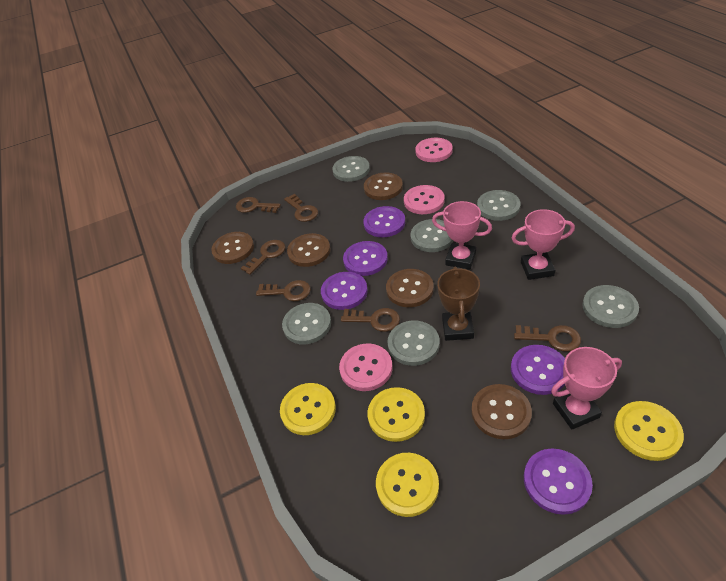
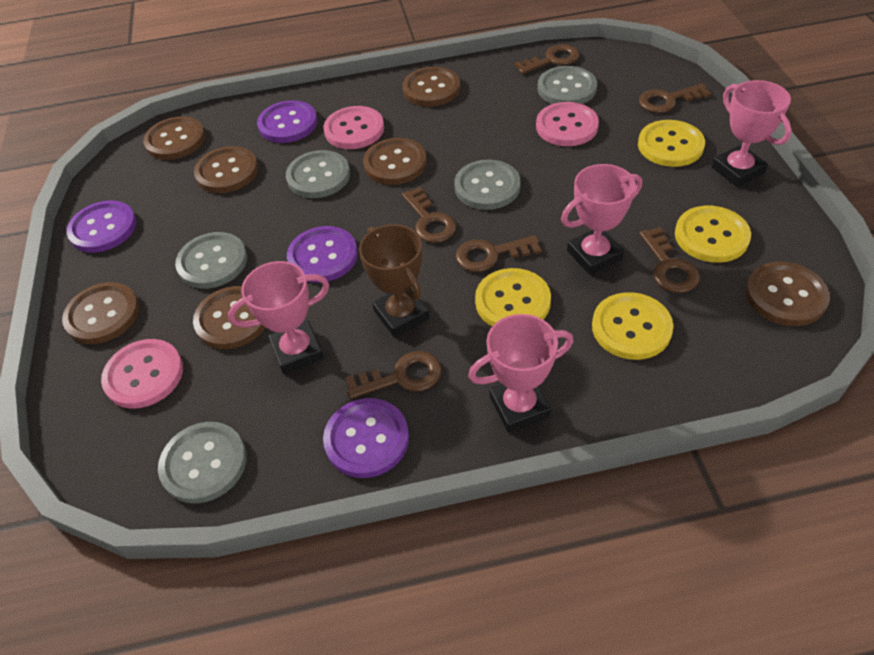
brown button: 5 -> 7
grey button: 6 -> 5
pink trophy: 3 -> 4
purple button: 5 -> 4

